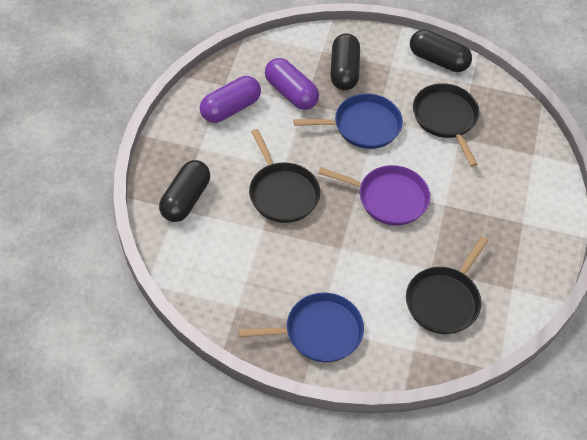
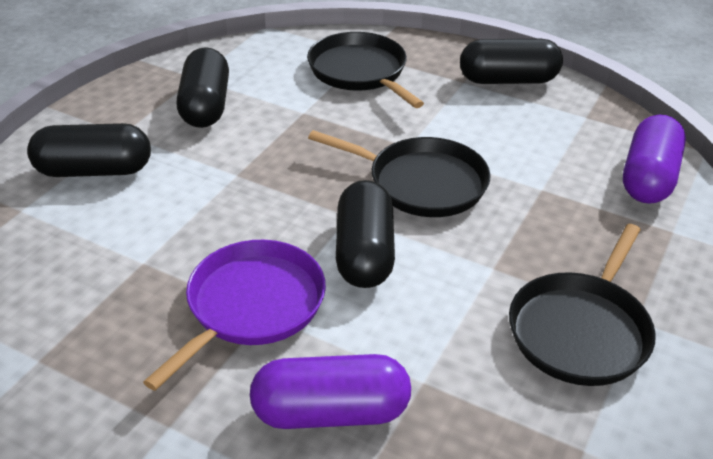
black capsule: 3 -> 4
blue pan: 2 -> 0

